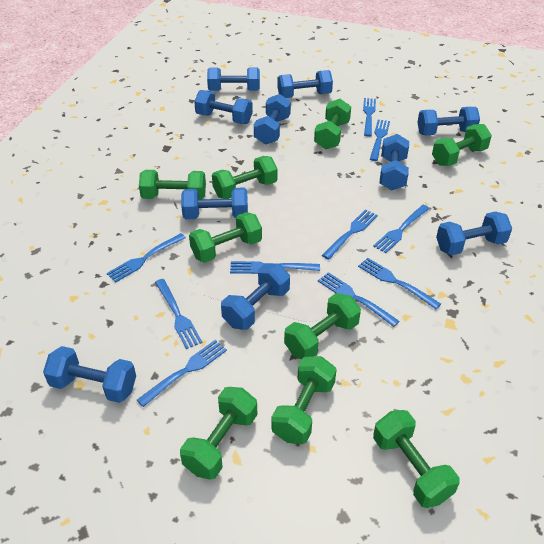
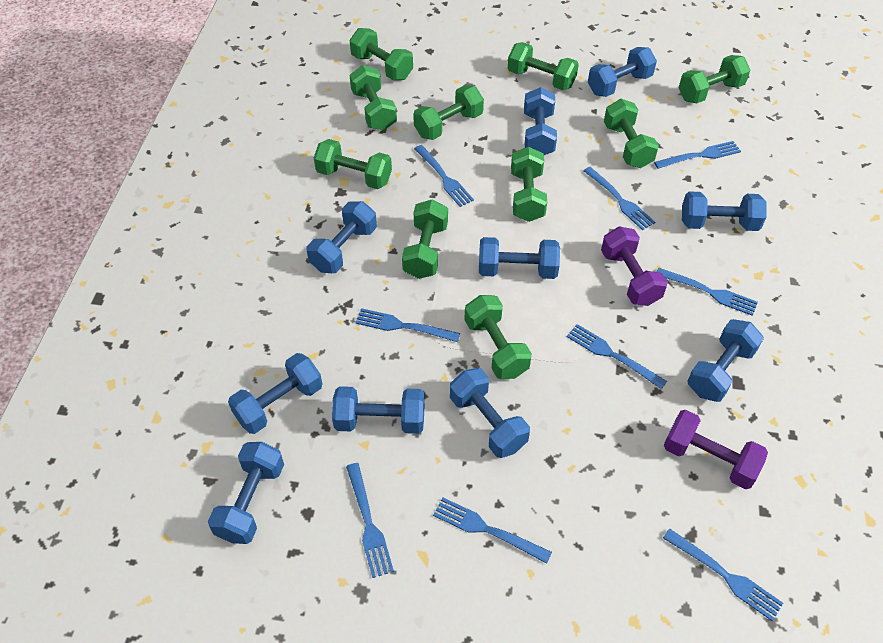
blue fork: 10 -> 9
green dumbbell: 9 -> 10
purple dumbbell: 0 -> 2

